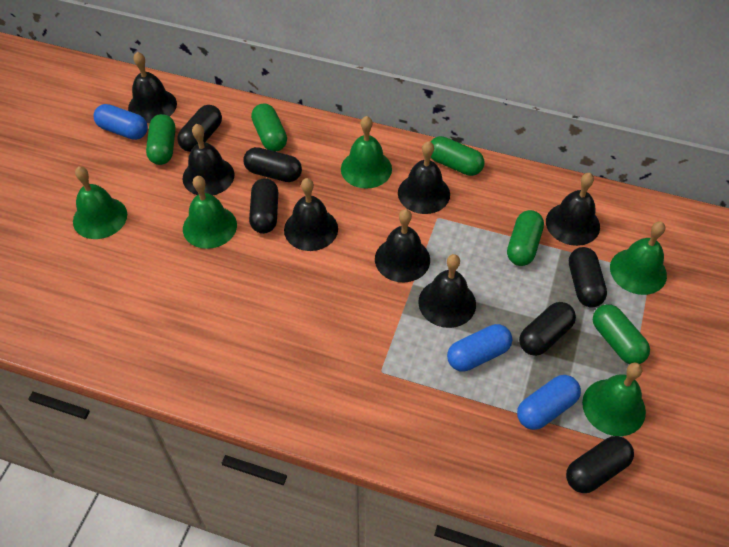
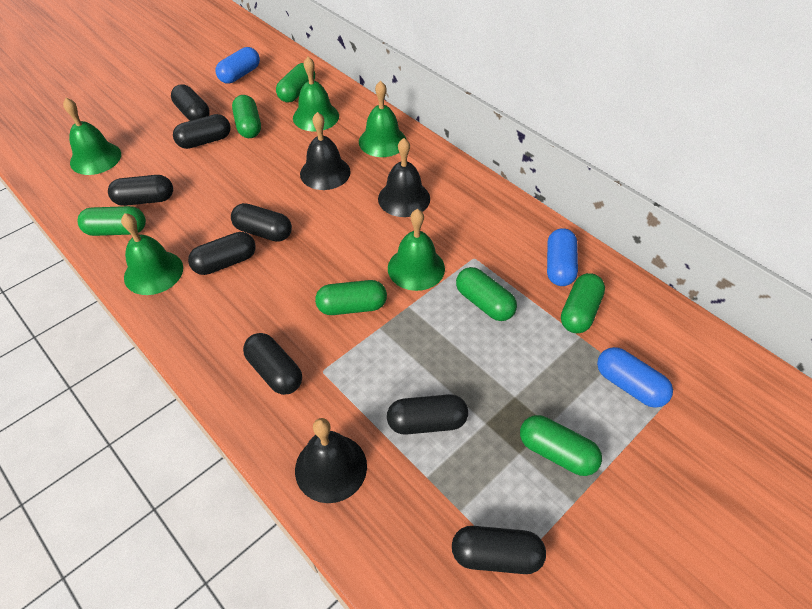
black bell: 7 -> 3
black capsule: 6 -> 8
green capsule: 5 -> 7

